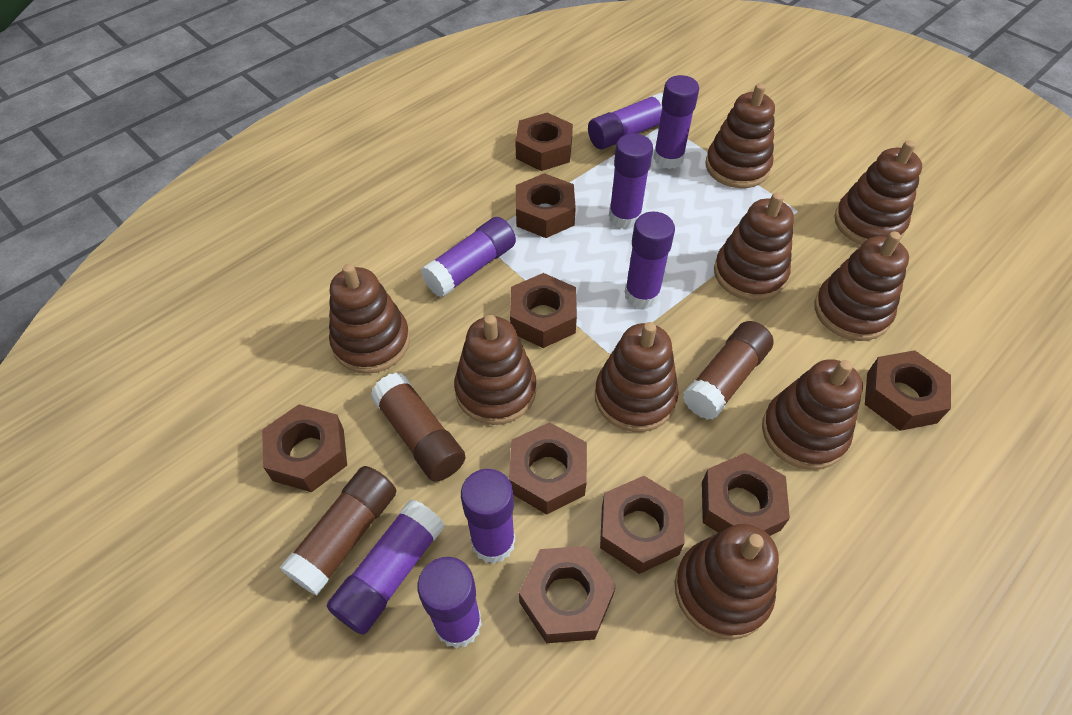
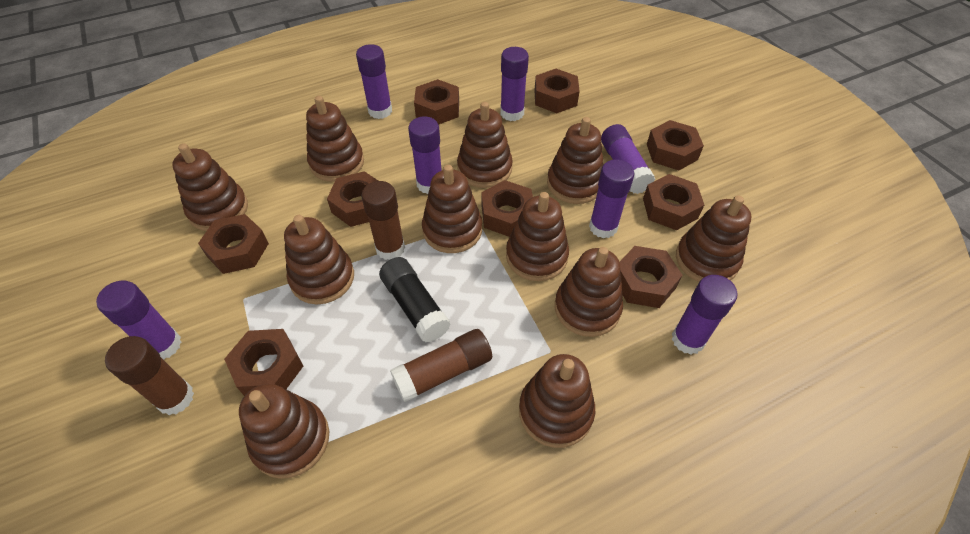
black glue stick: 0 -> 1
brown stacking toy: 9 -> 11
purple glue stick: 8 -> 7

